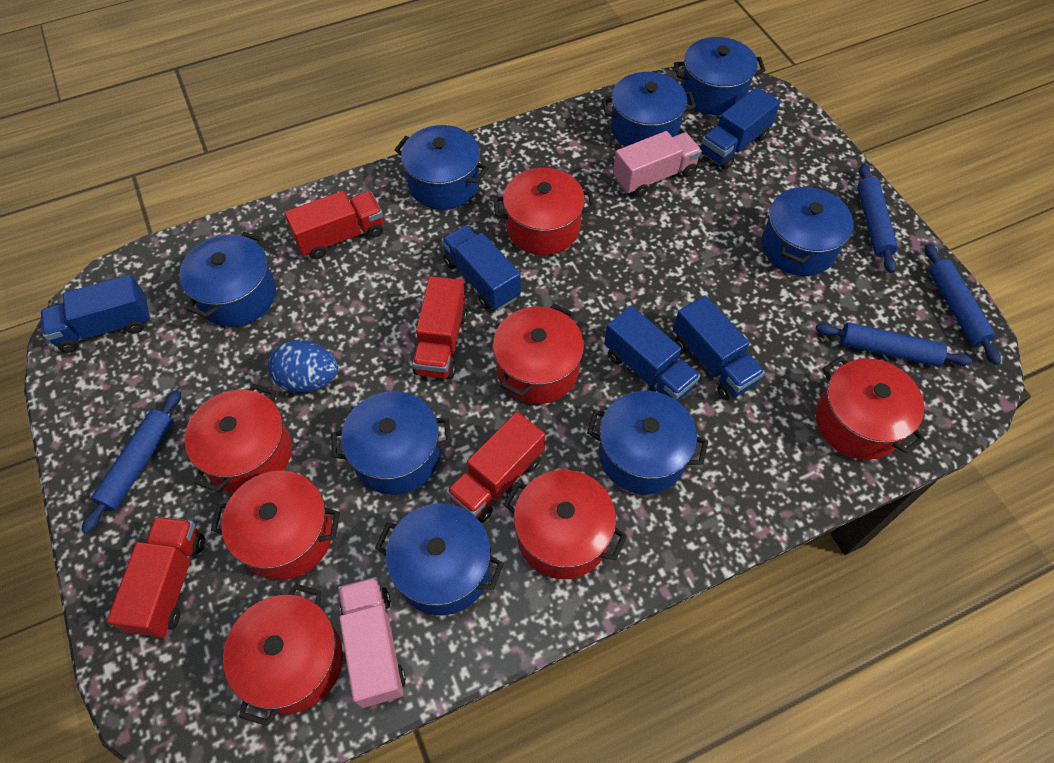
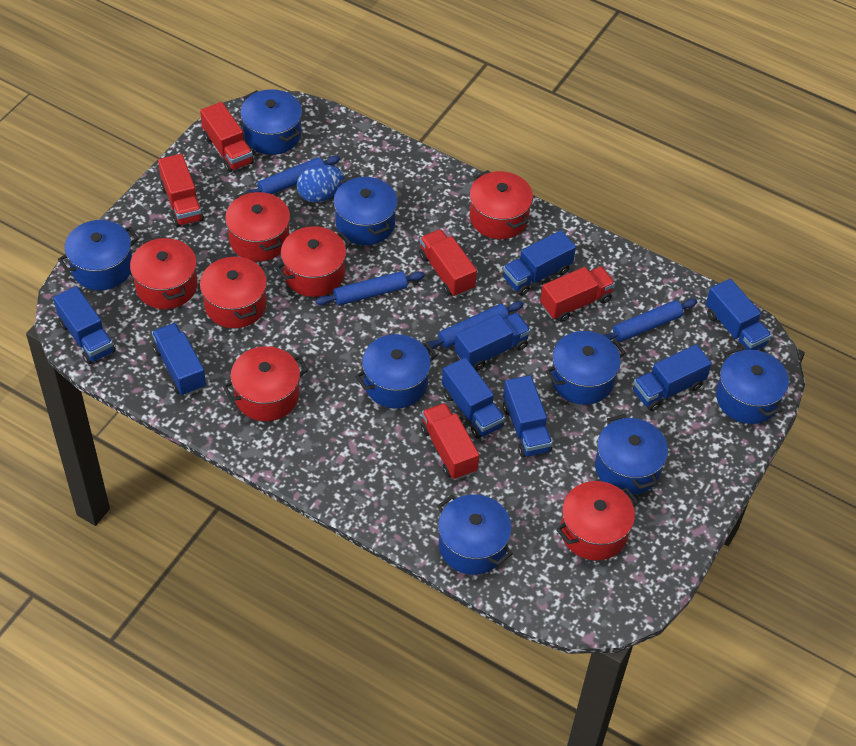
blue truck: 5 -> 8
pink truck: 2 -> 0
red truck: 4 -> 5

